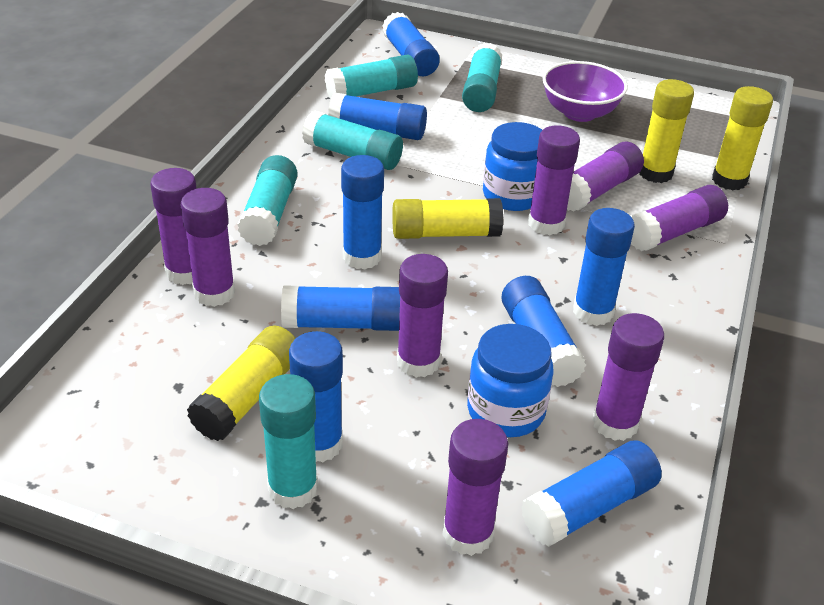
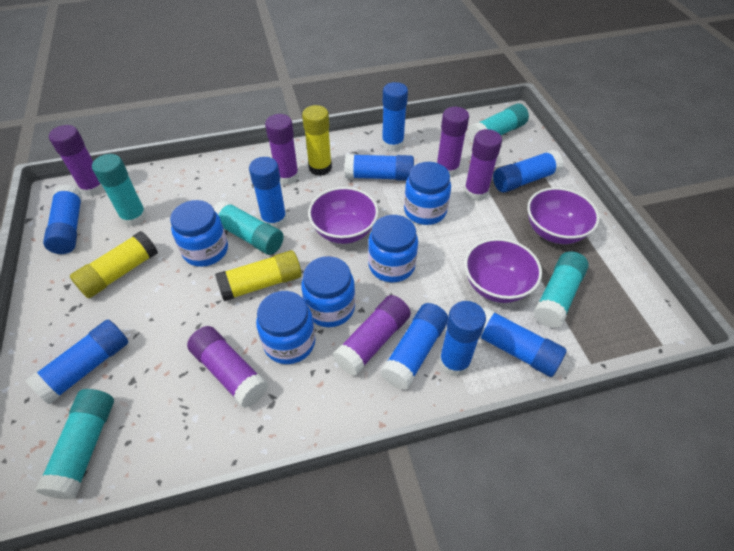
blue glue stick: 8 -> 9
blue jar: 2 -> 5
purple bowl: 1 -> 3
purple glue stick: 8 -> 6
yellow glue stick: 4 -> 3

